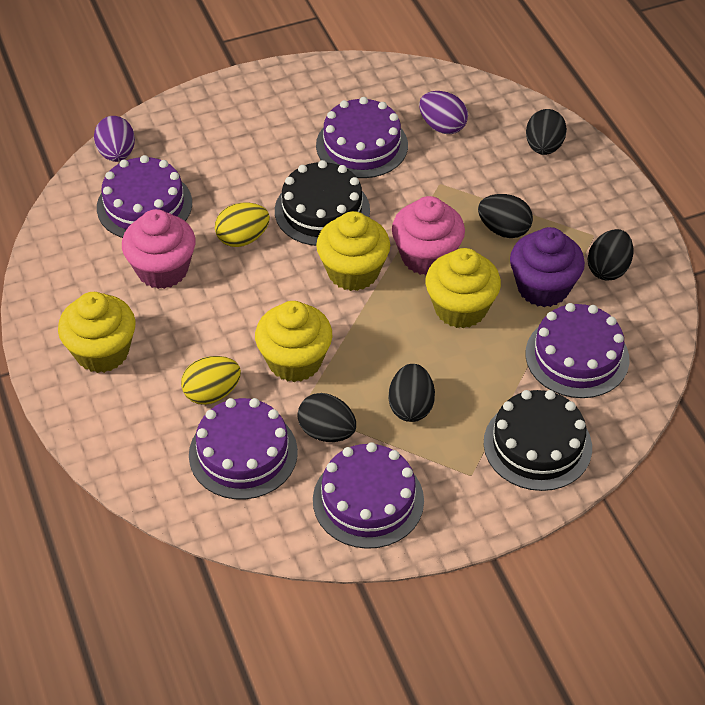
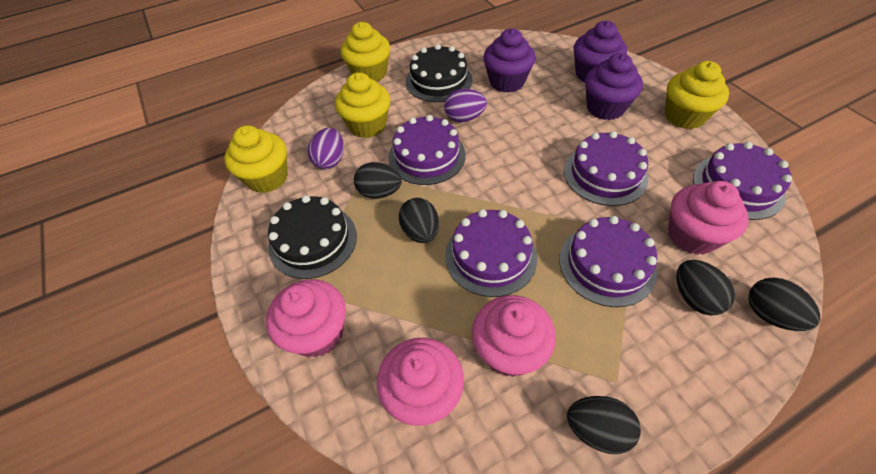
pink cupcake: 2 -> 4
purple cupcake: 1 -> 3
yellow egg: 2 -> 0

